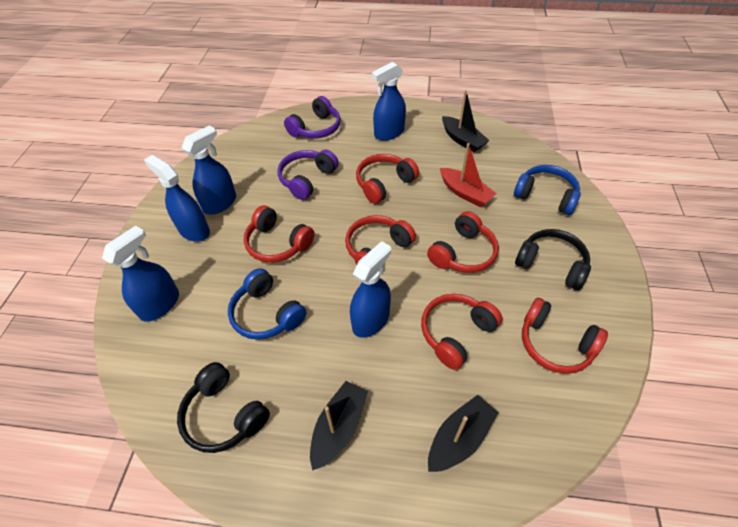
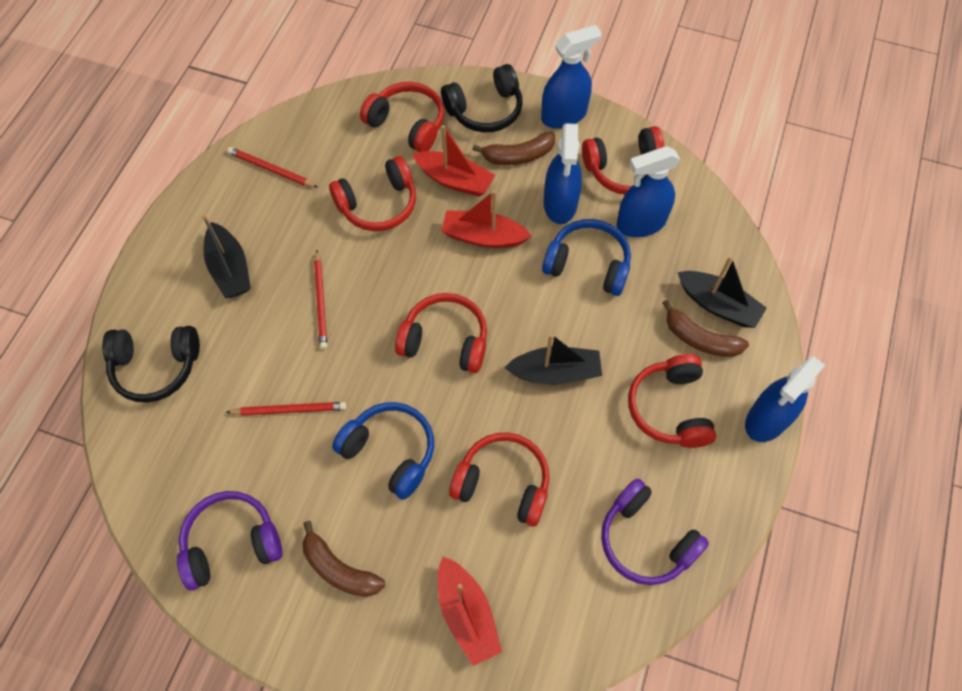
blue spray bottle: 5 -> 4
brown banana: 0 -> 3
red boat: 1 -> 3
red pencil: 0 -> 3

